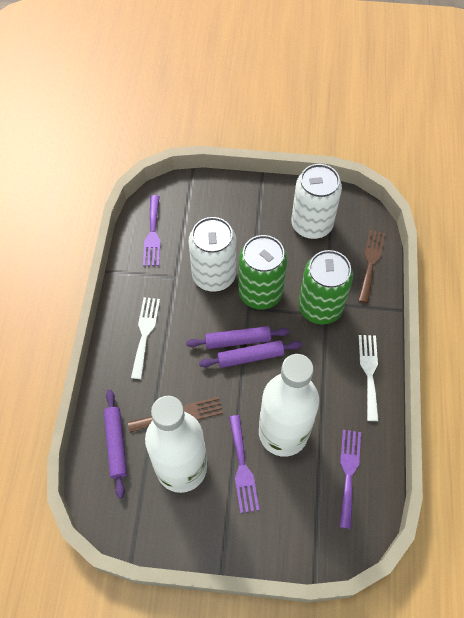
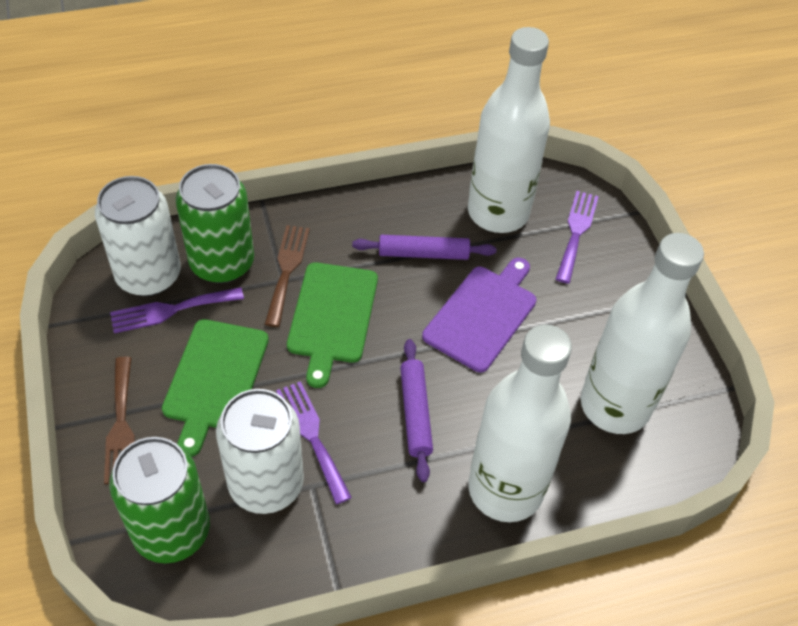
green cutting board: 0 -> 2
purple cutting board: 0 -> 1
purple rolling pin: 3 -> 2
white bottle: 2 -> 3
white fork: 2 -> 0

